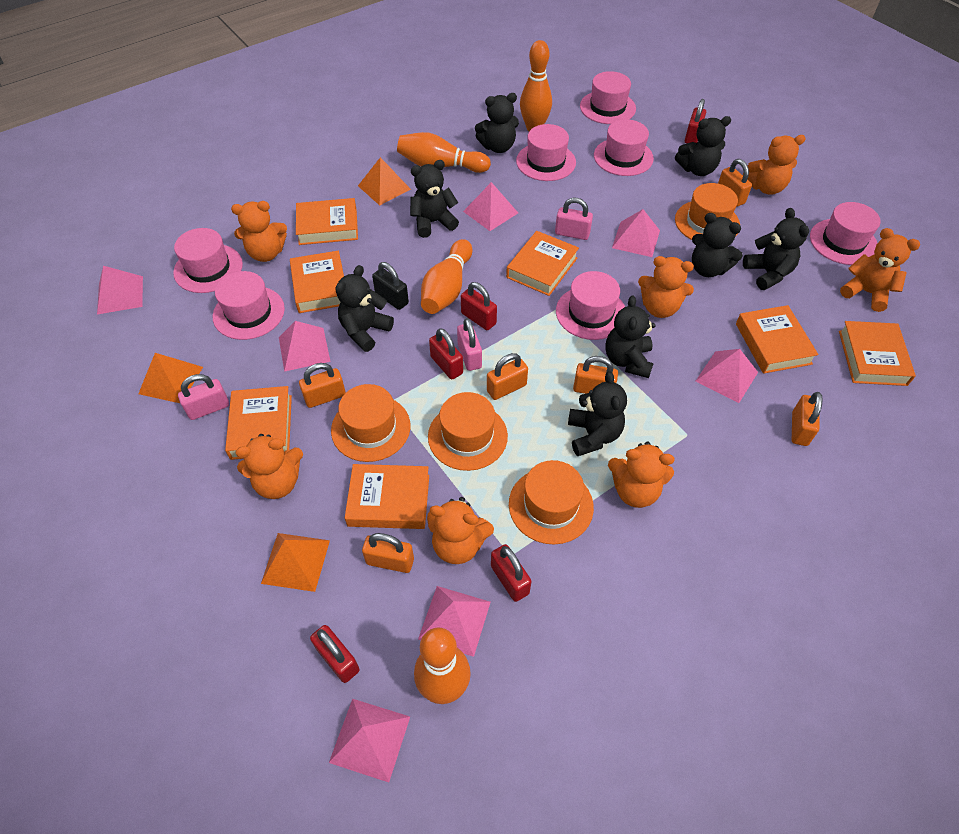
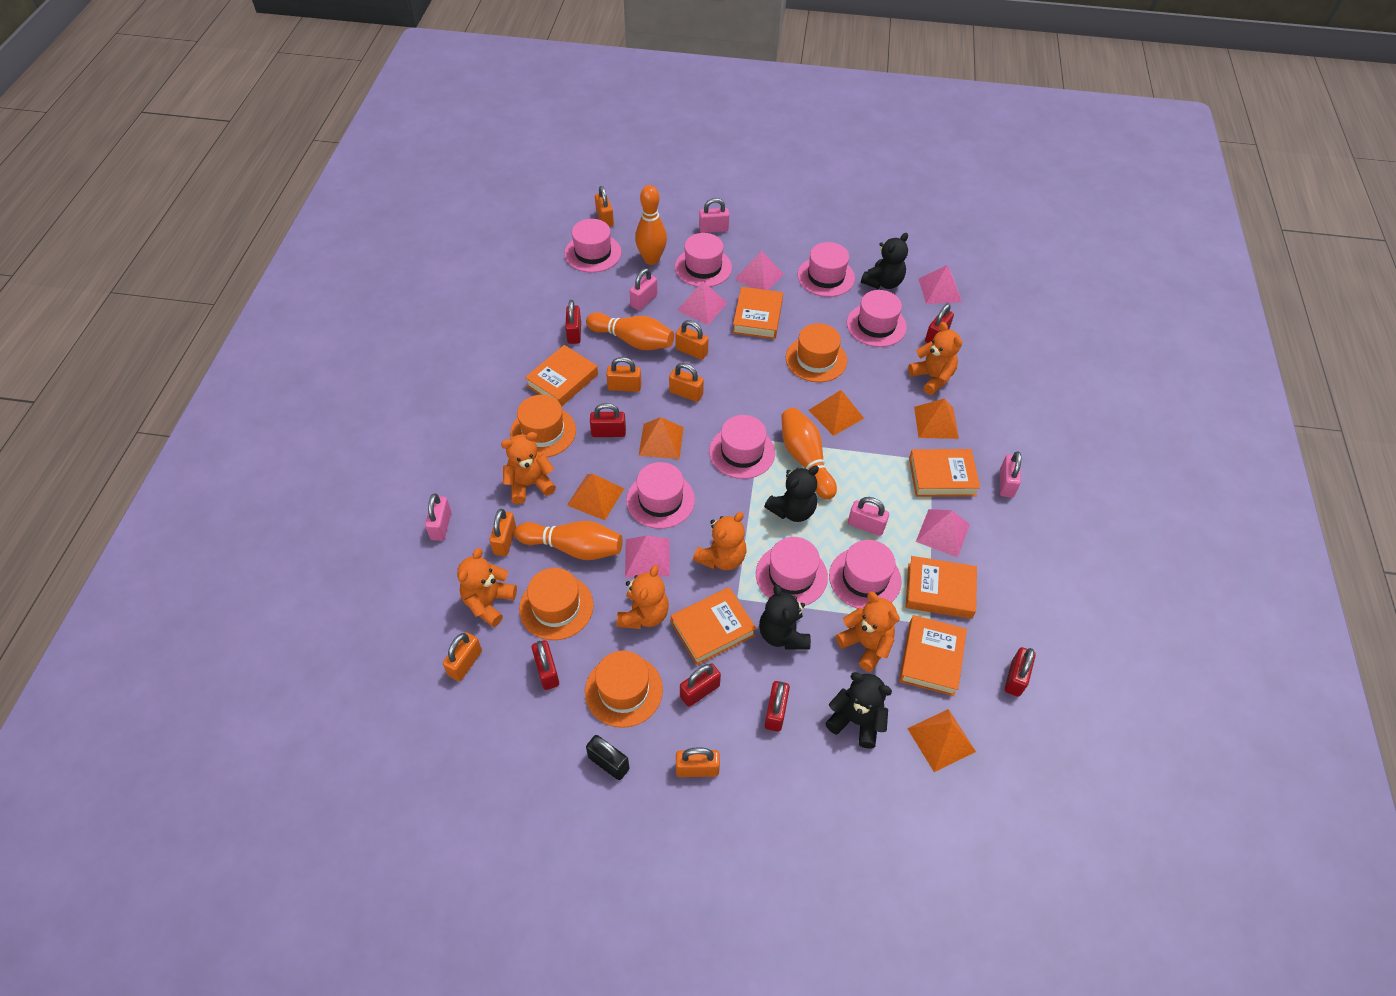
black teddy bear: 8 -> 4
orange book: 7 -> 6
orange padlock: 6 -> 7
orange pyramid: 3 -> 5
orange teddy bear: 7 -> 6
pink hat: 7 -> 8
pink padlock: 3 -> 5
pink pyramid: 7 -> 5
red padlock: 5 -> 7

